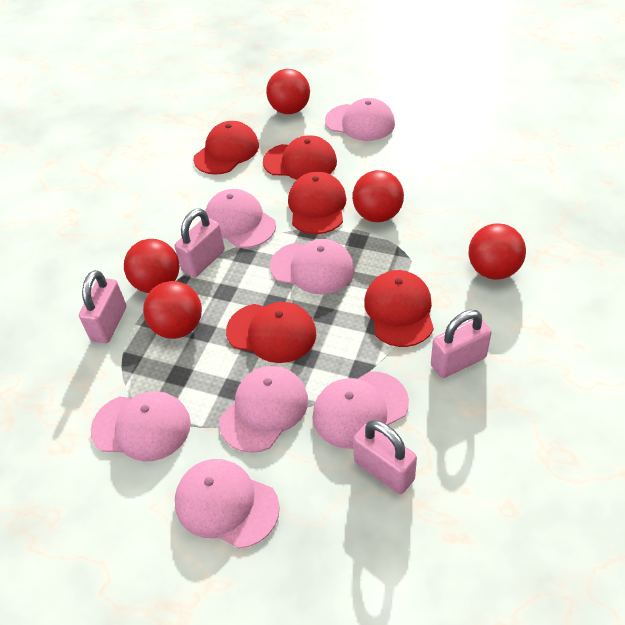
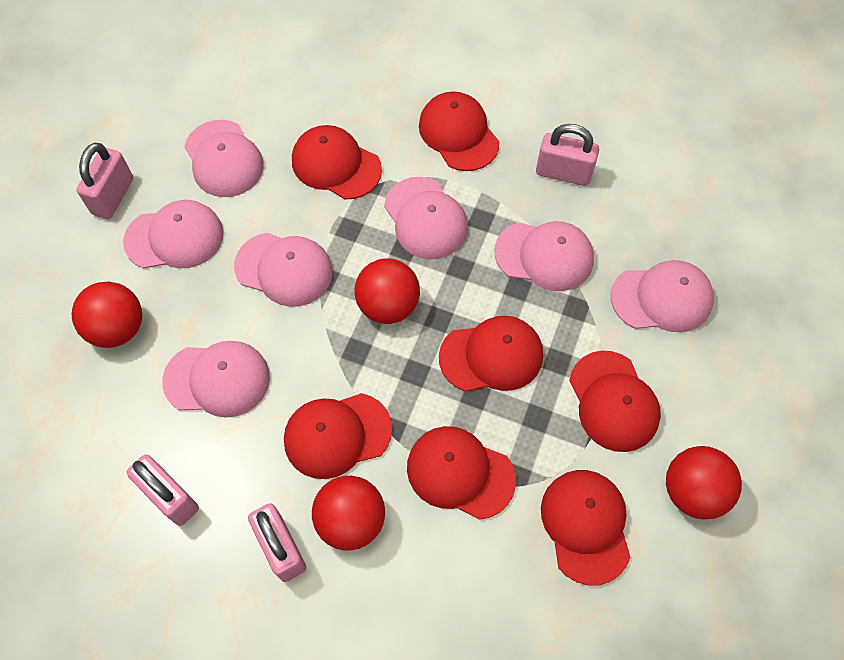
red ball: 5 -> 4
red cap: 5 -> 7

